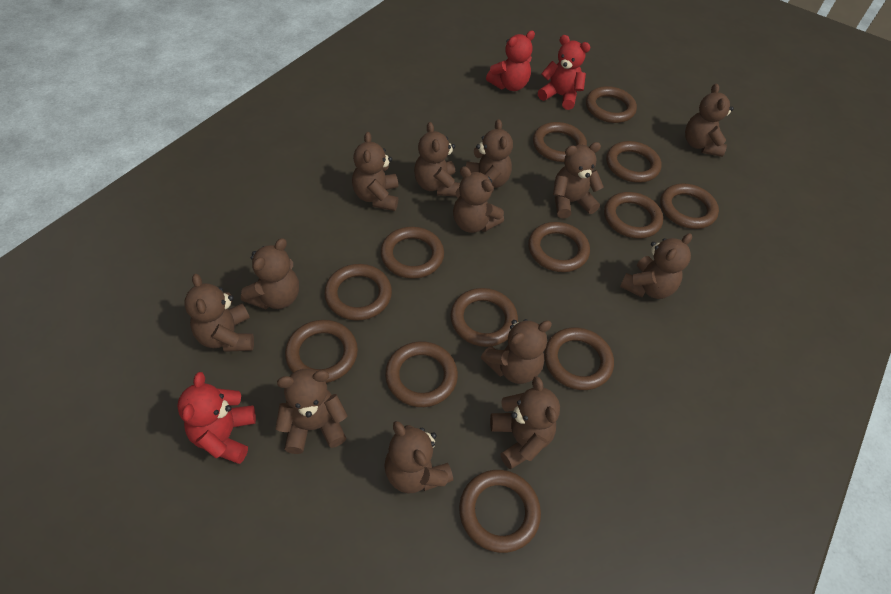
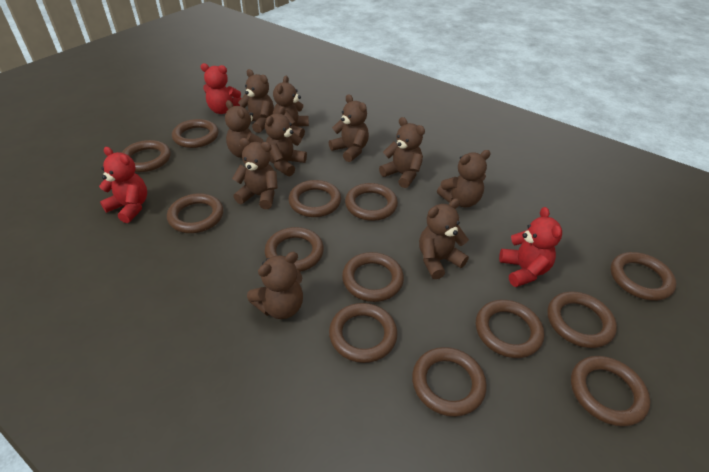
brown teddy bear: 13 -> 10

